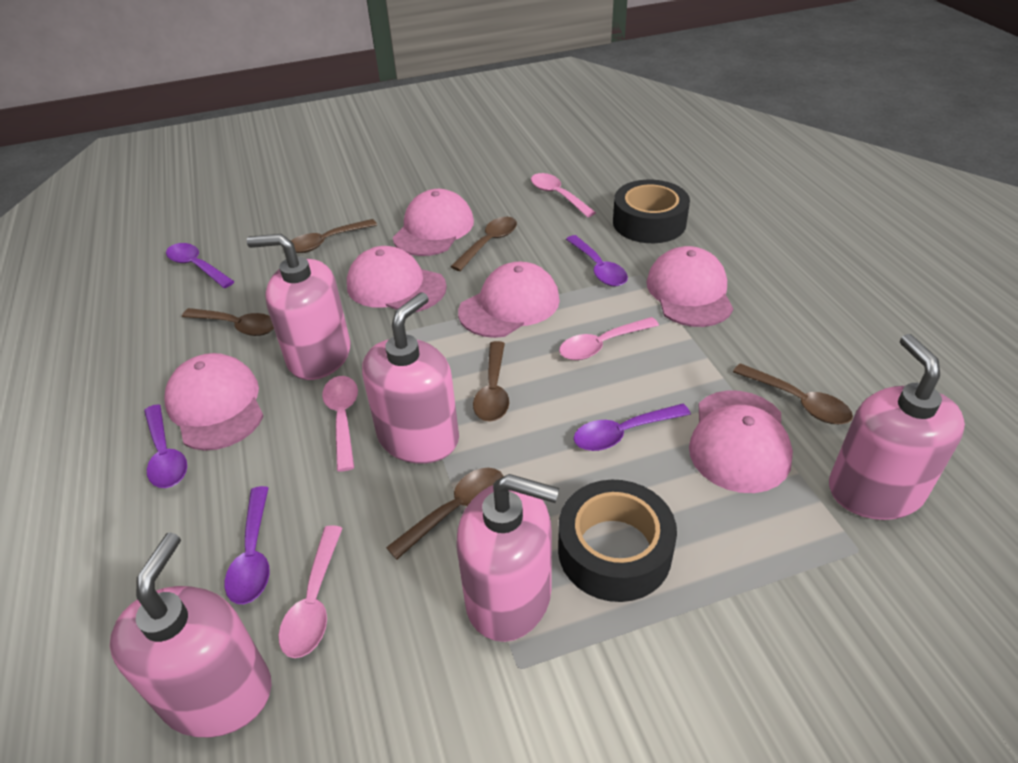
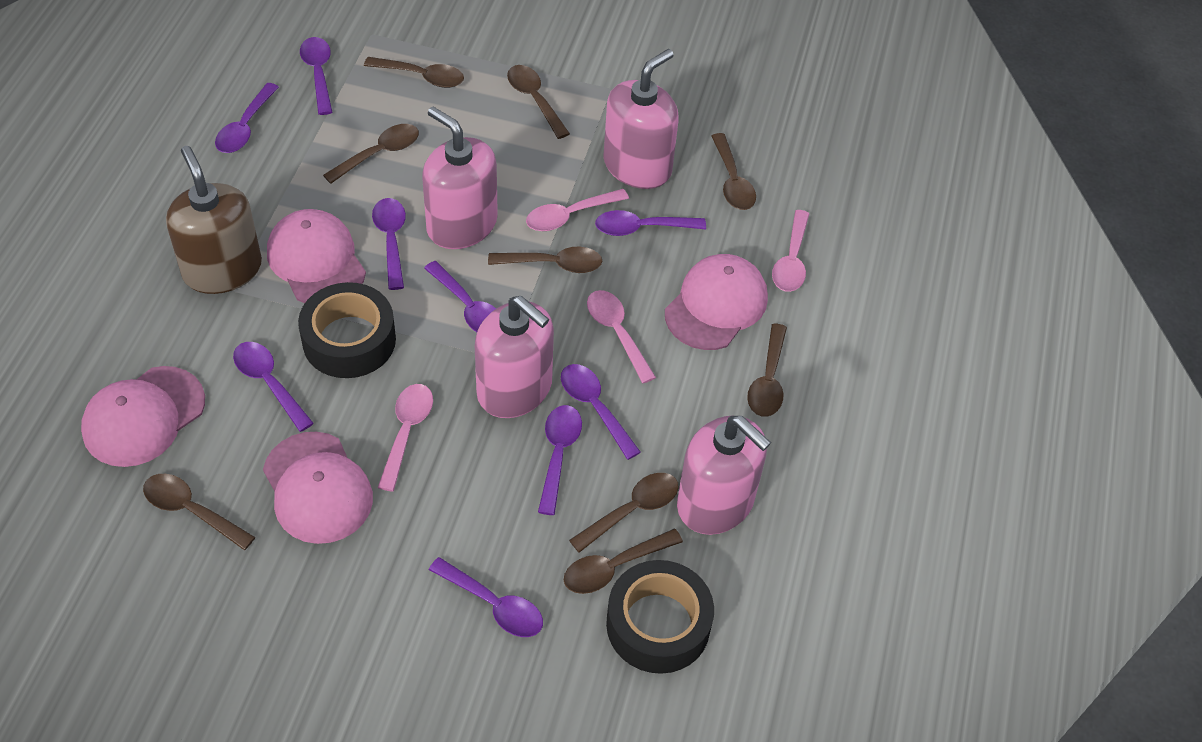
brown soap dispenser: 0 -> 1
brown spoon: 6 -> 9
pink cap: 6 -> 4
pink soap dispenser: 5 -> 4
purple spoon: 5 -> 9

